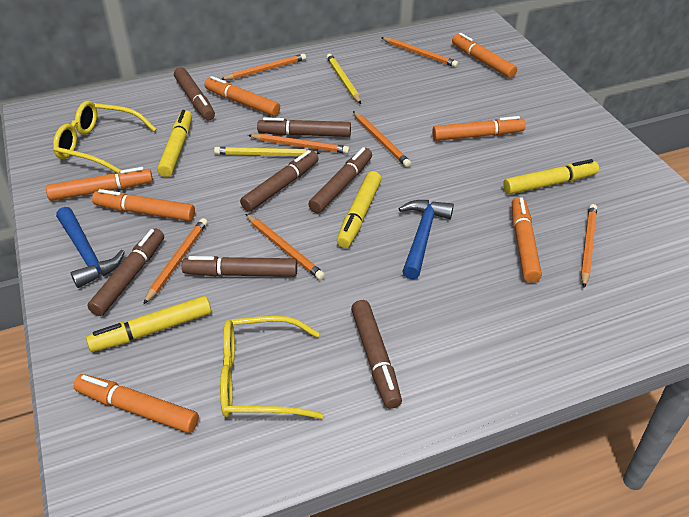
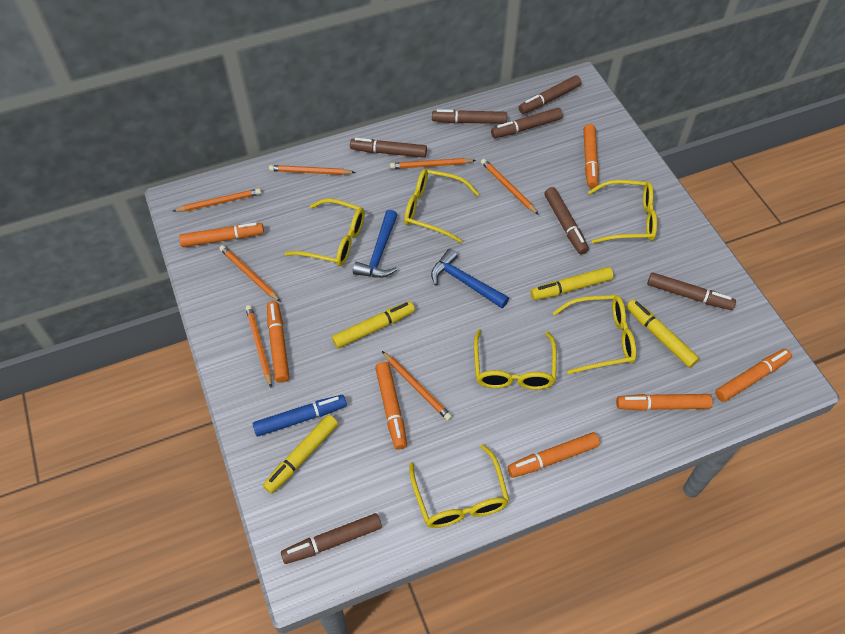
blue marker: 0 -> 1
yellow glasses: 2 -> 6
yellow pencil: 2 -> 0

